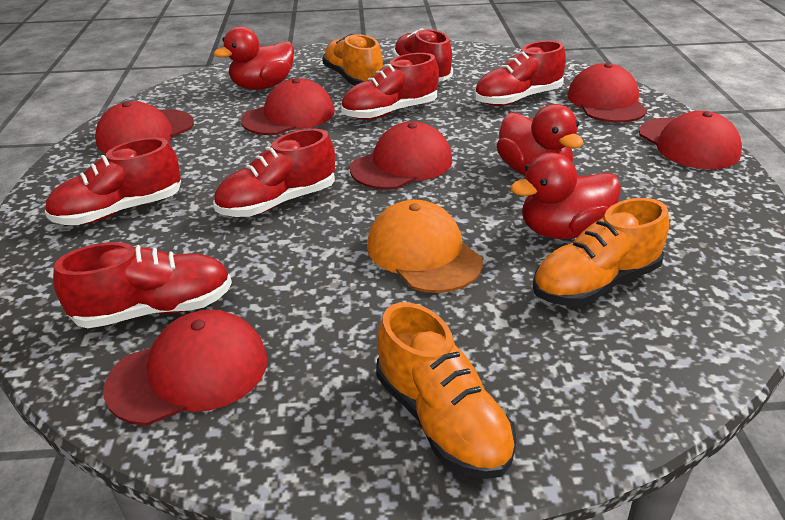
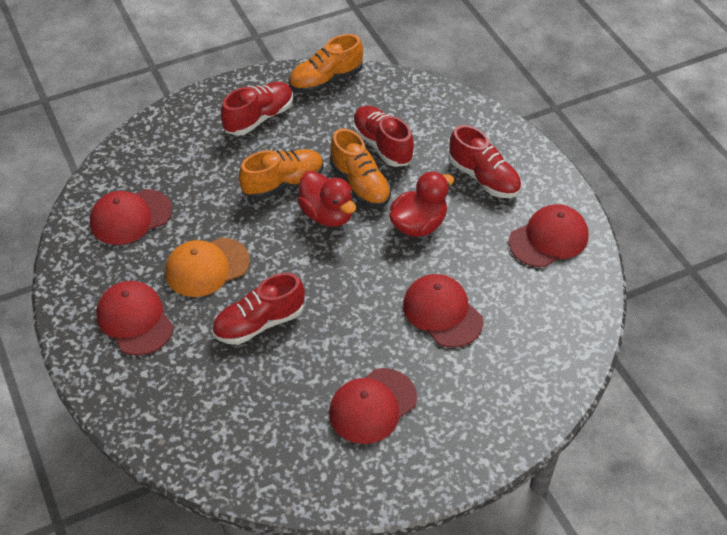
red cap: 6 -> 5
red duck: 3 -> 2
red shoe: 6 -> 4

